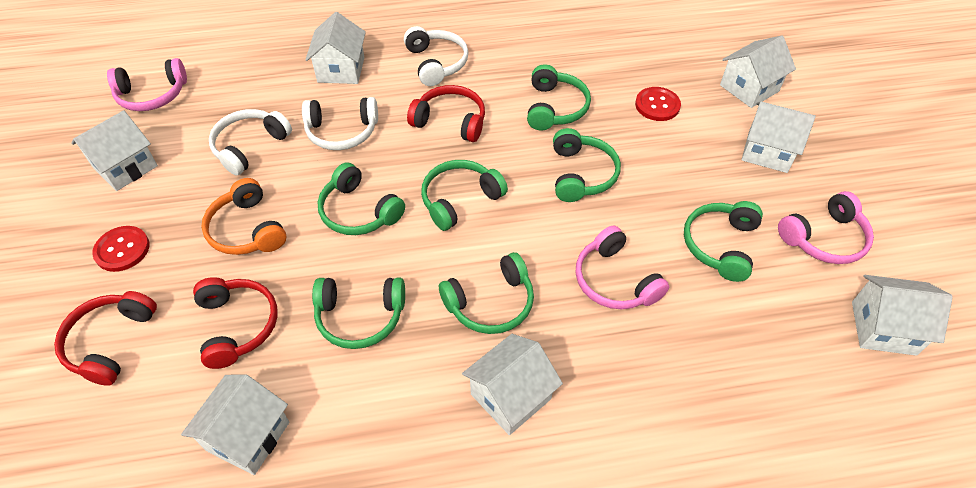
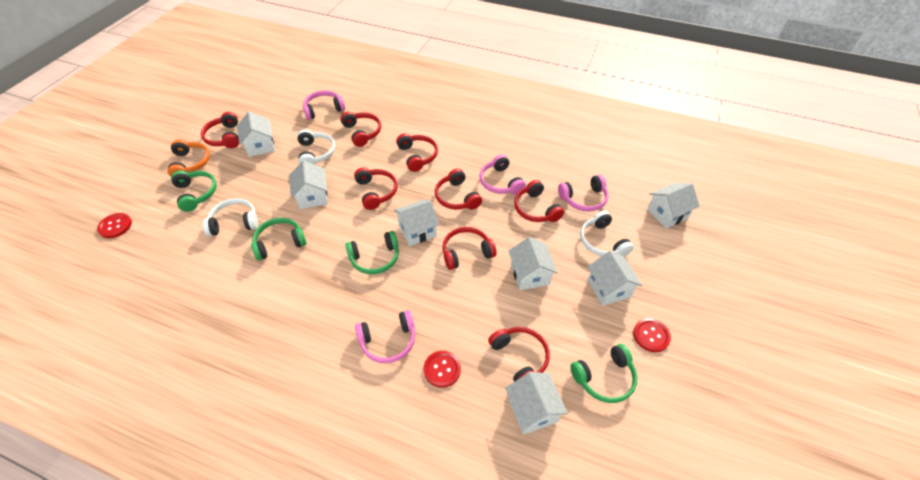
green headphones: 7 -> 4
pink headphones: 3 -> 4
red button: 2 -> 3
red headphones: 3 -> 8

